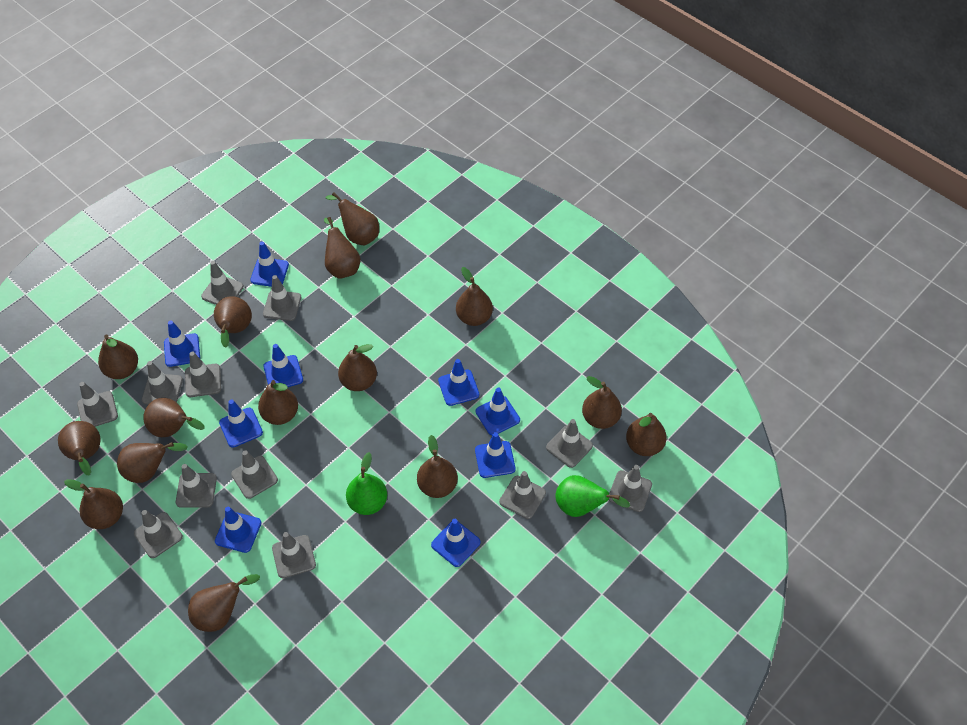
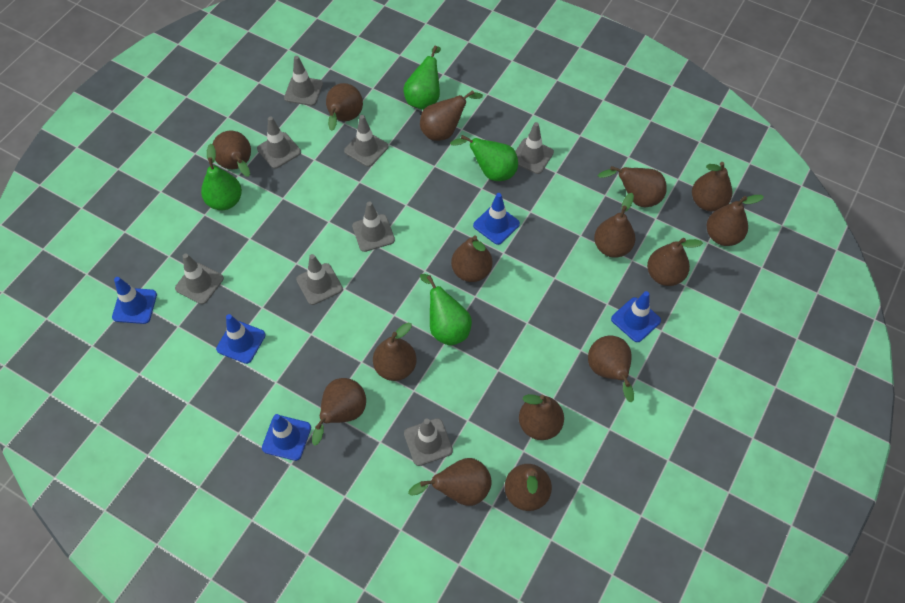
blue traffic cone: 9 -> 5
green pear: 2 -> 4
grey traffic cone: 12 -> 8

